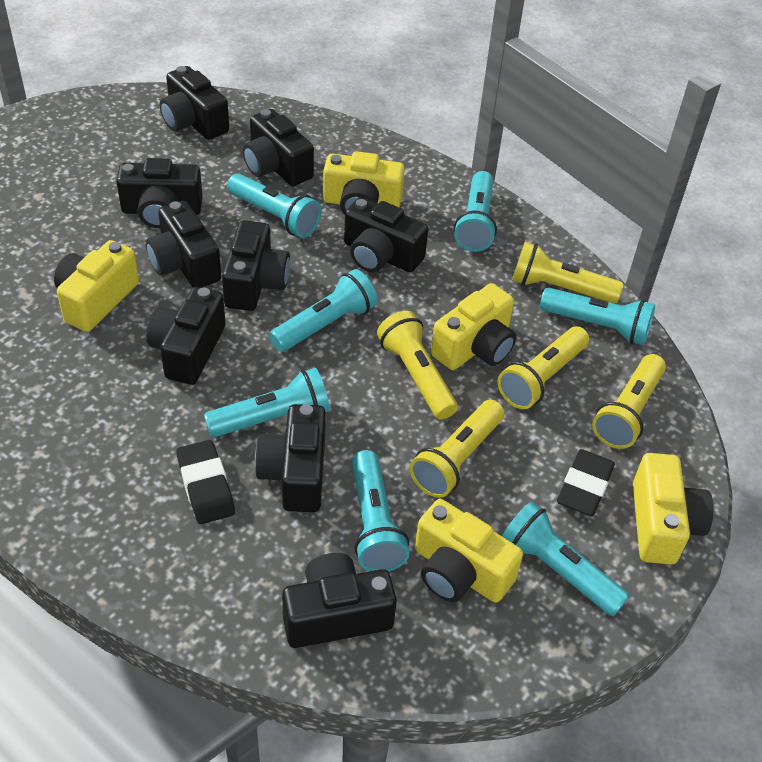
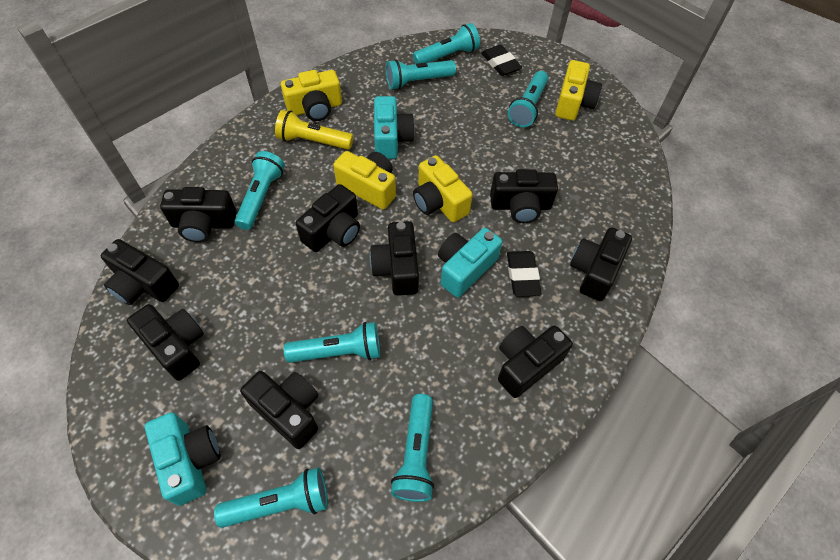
turquoise camera: 0 -> 3
yellow camera: 5 -> 4
yellow flashlight: 5 -> 1

